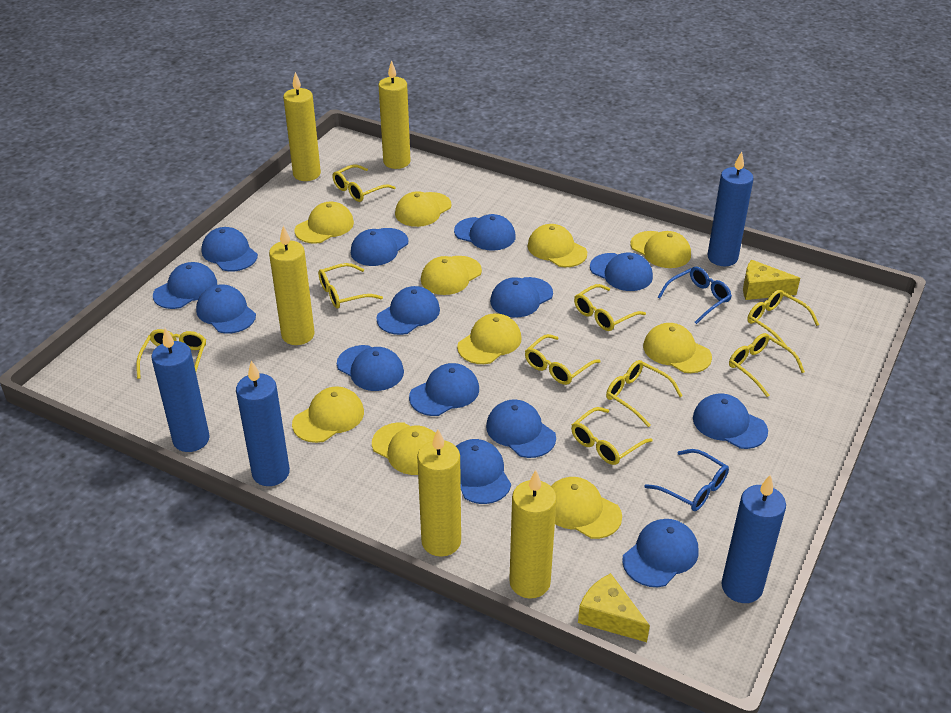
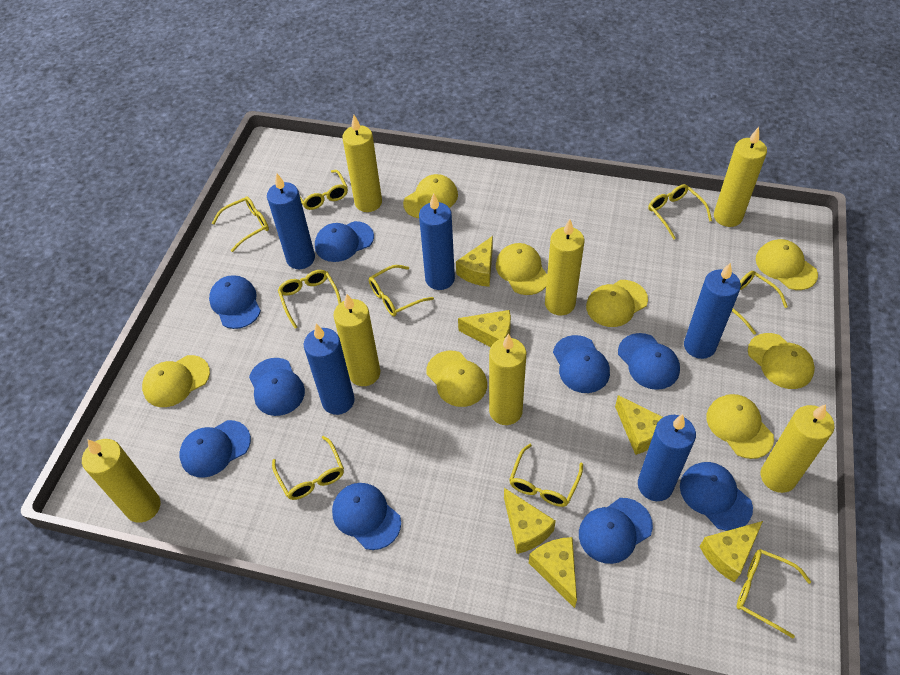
blue candle: 4 -> 5
blue cap: 14 -> 9
blue glasses: 2 -> 0
yellow candle: 5 -> 7
yellow cap: 10 -> 8
yellow cheese: 2 -> 6

